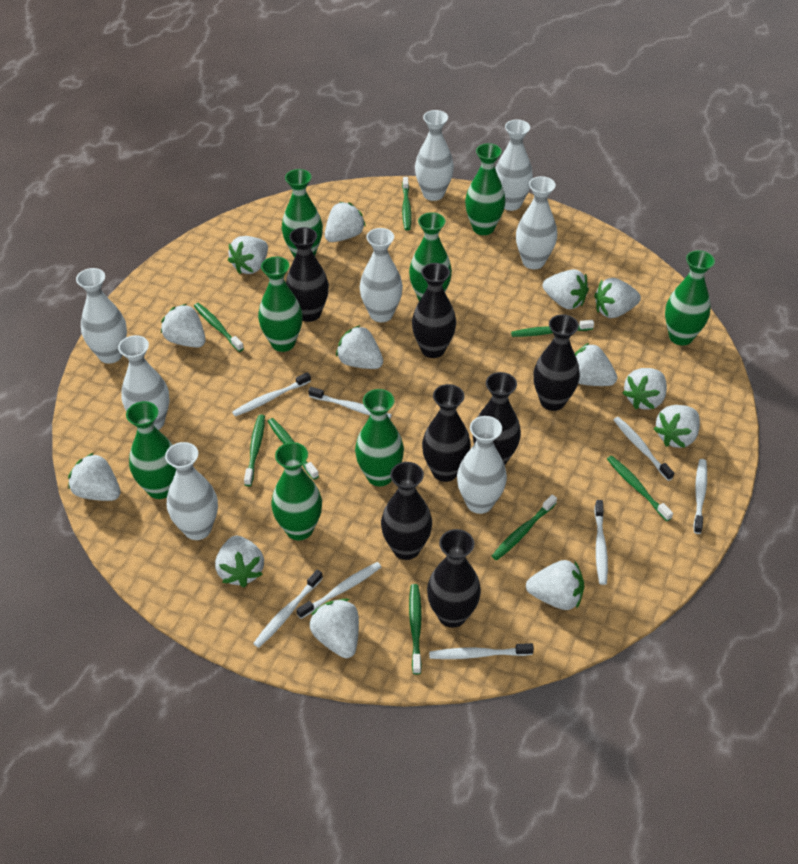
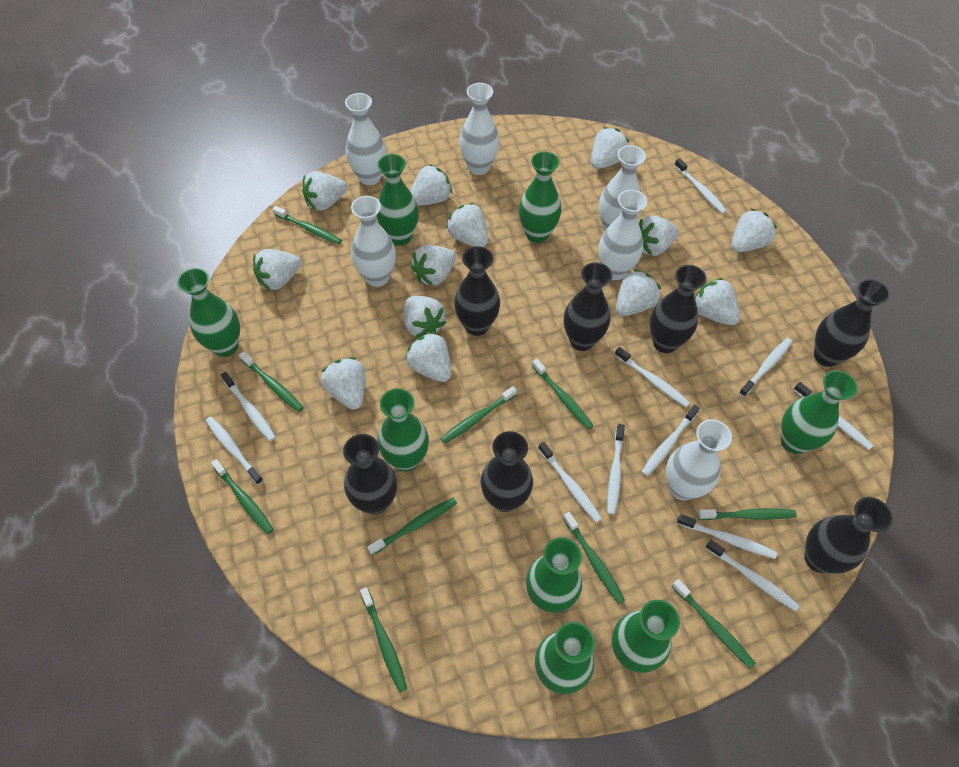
green toothbrush: 8 -> 10
white toothbrush: 8 -> 11
white vase: 8 -> 6

